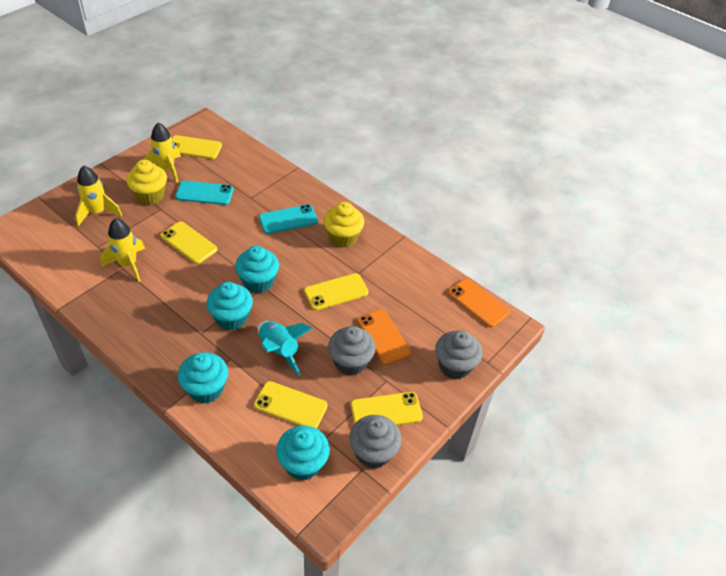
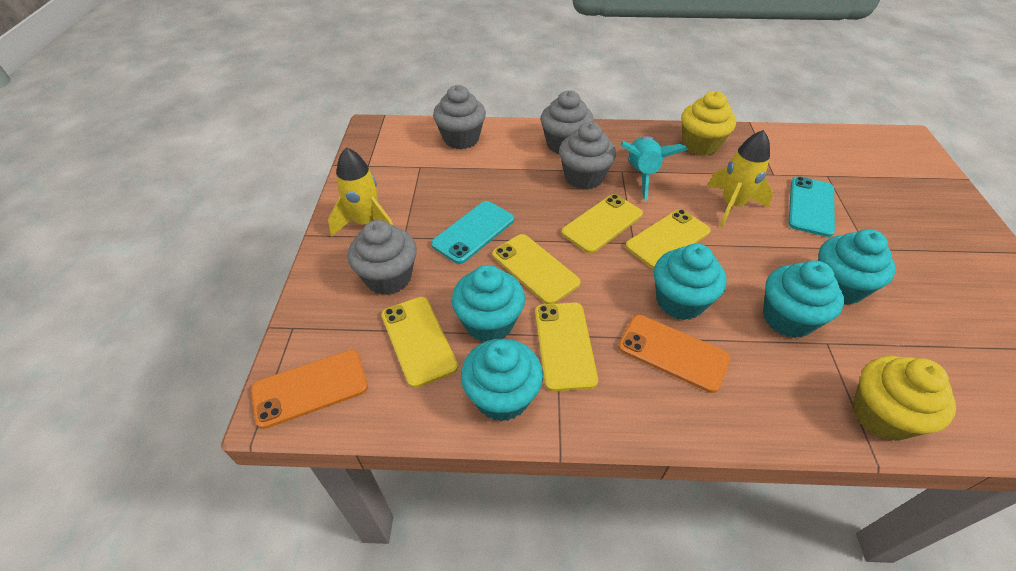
grey cupcake: 3 -> 4
turquoise cupcake: 4 -> 5
yellow rocket: 3 -> 2

